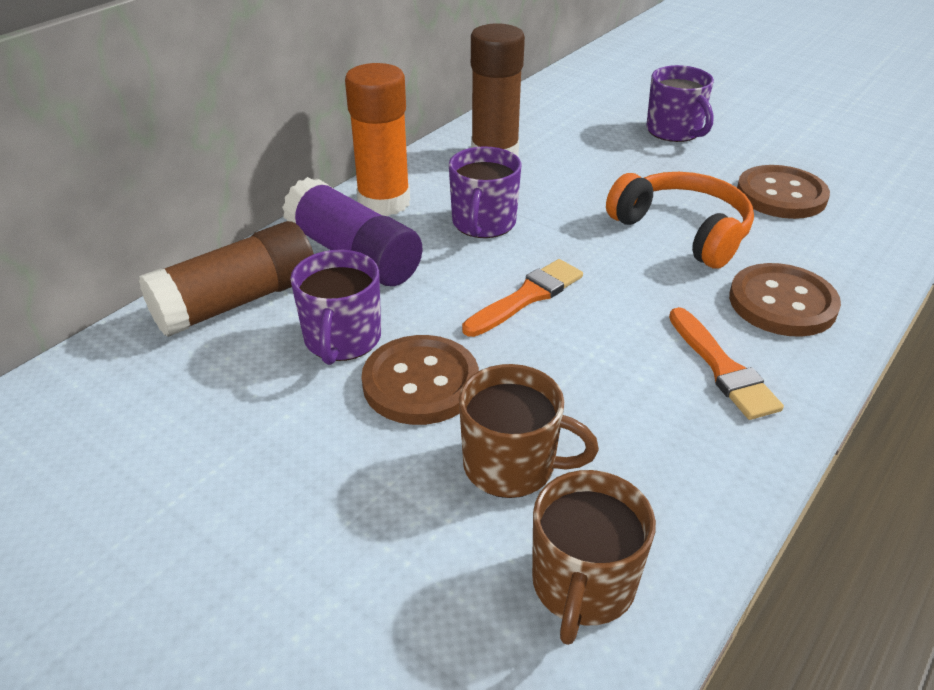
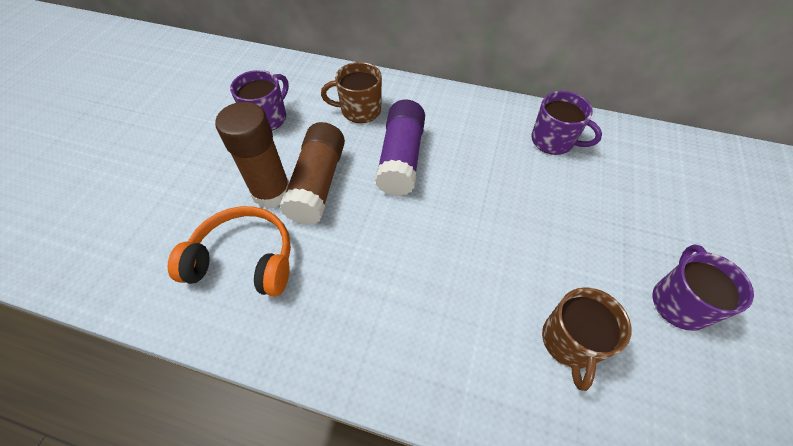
brown button: 3 -> 0
orange brush: 2 -> 0
orange glue stick: 1 -> 0

